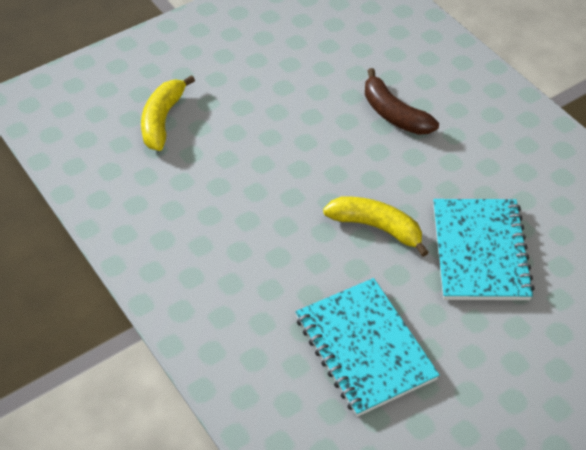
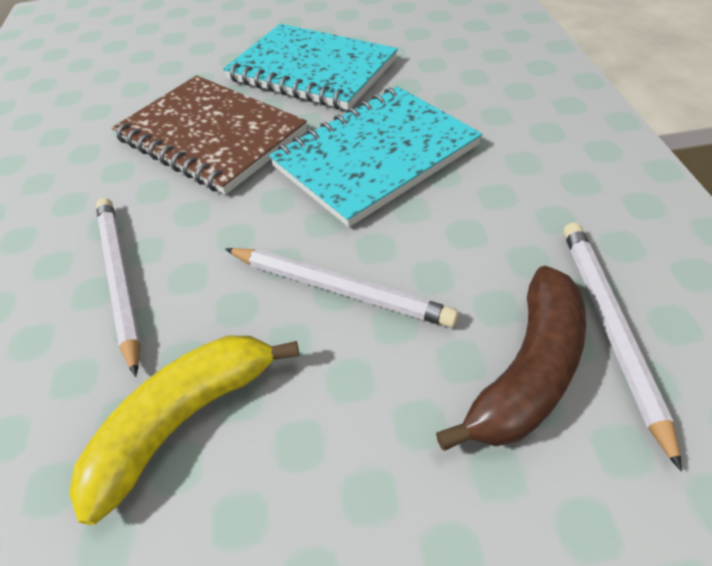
brown notebook: 0 -> 1
white pencil: 0 -> 3
yellow banana: 2 -> 1

